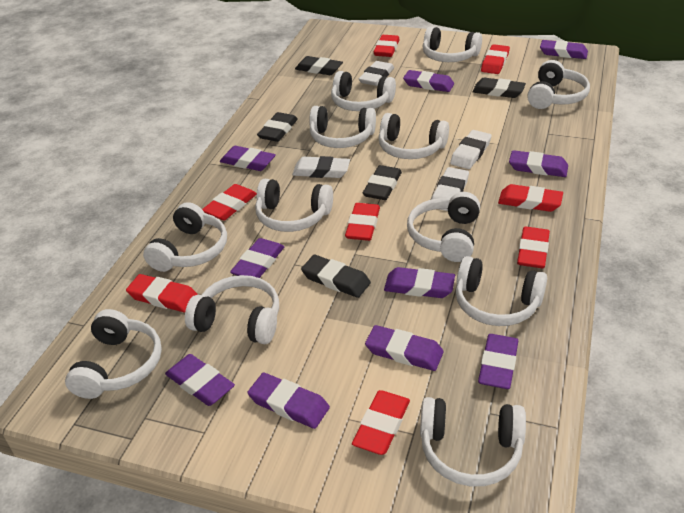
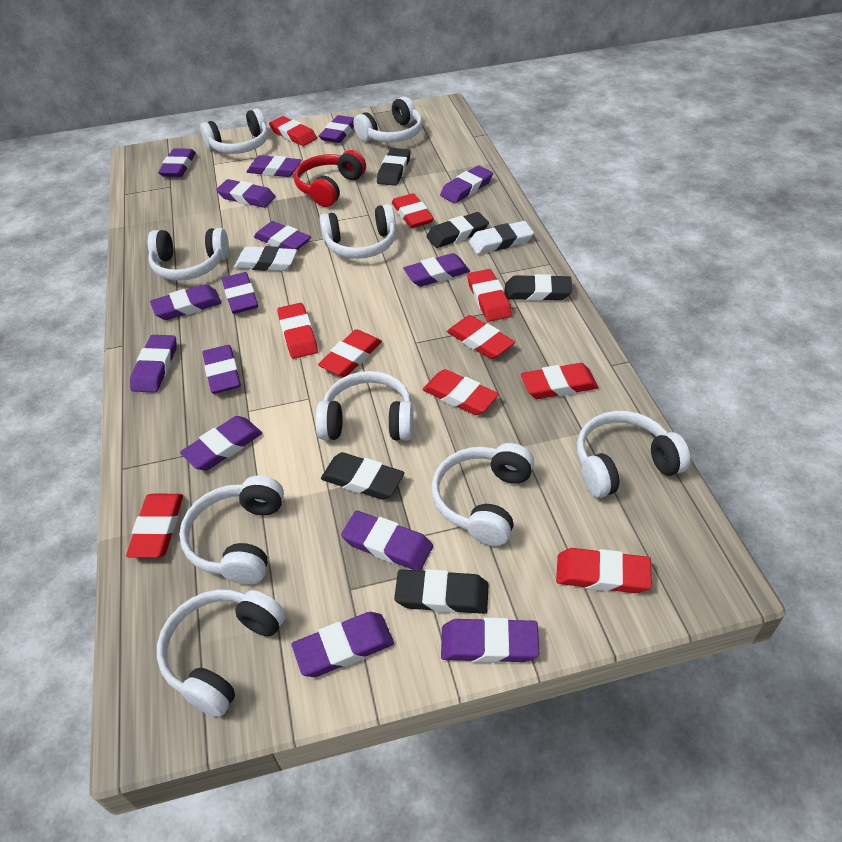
purple eraser: 10 -> 15
red eraser: 8 -> 10
red headphones: 0 -> 1
white eraser: 4 -> 2
white headphones: 12 -> 9

